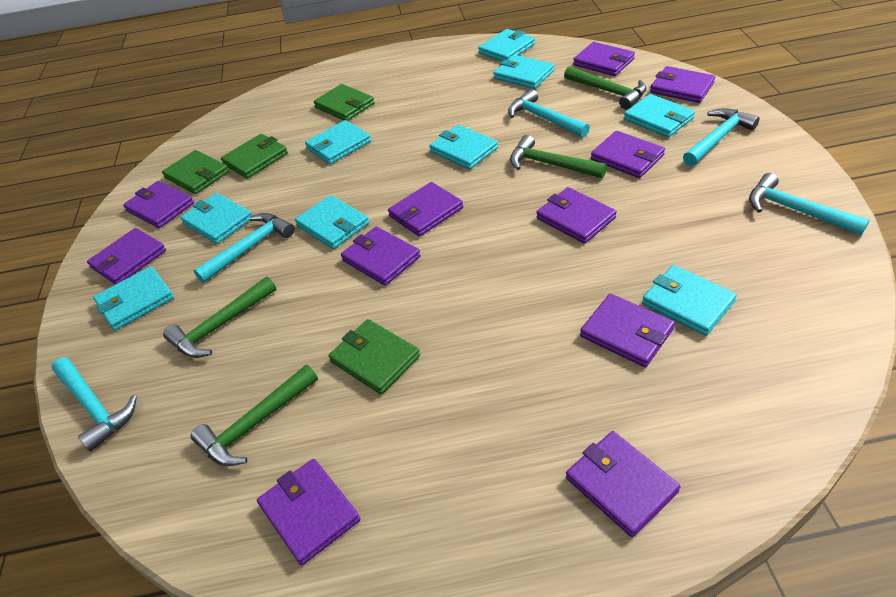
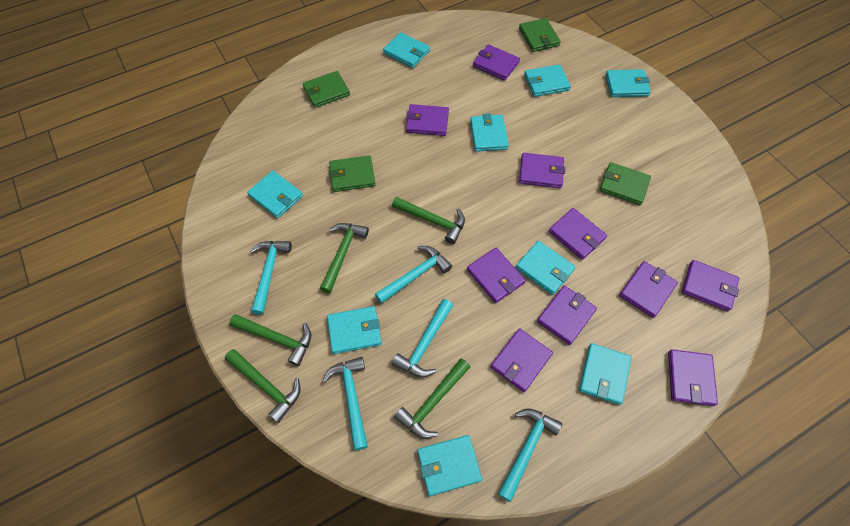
green hammer: 4 -> 5
purple wallet: 11 -> 10

